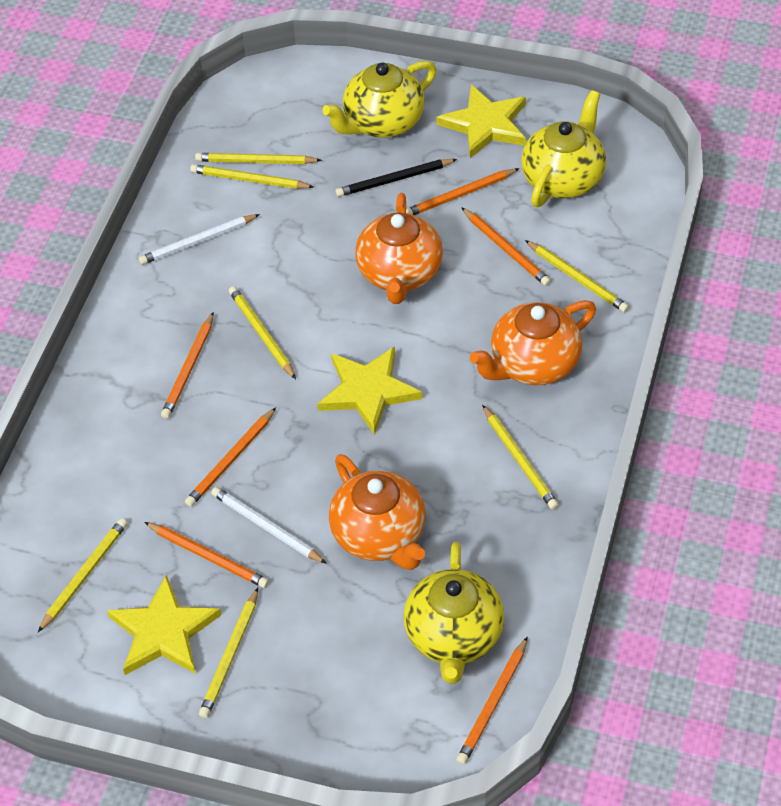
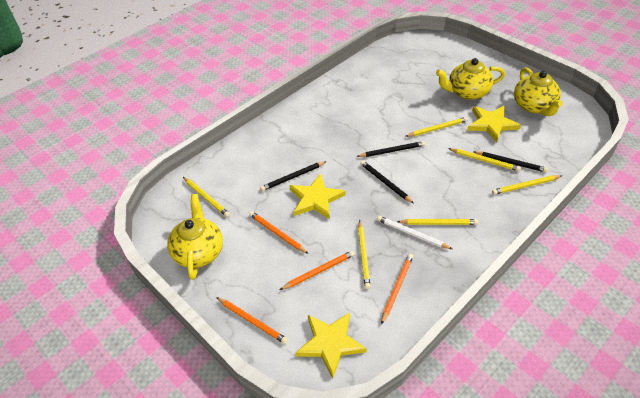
black pencil: 1 -> 4
orange pencil: 6 -> 4
orange teapot: 3 -> 0
white pencil: 2 -> 1
yellow pencil: 7 -> 6

